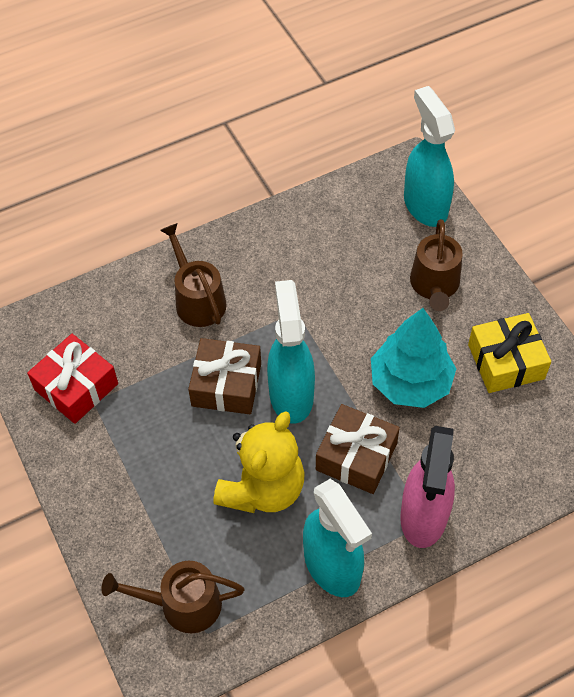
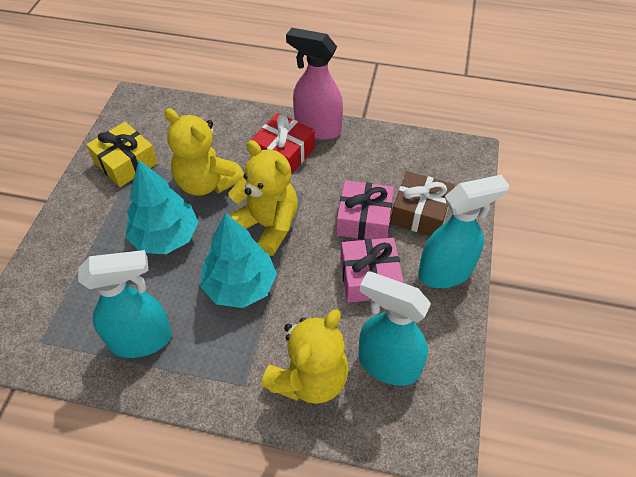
brown gift: 2 -> 1
brown watering can: 3 -> 0
pink gift: 0 -> 2
turquoise tree: 1 -> 2
yellow teddy bear: 1 -> 3

